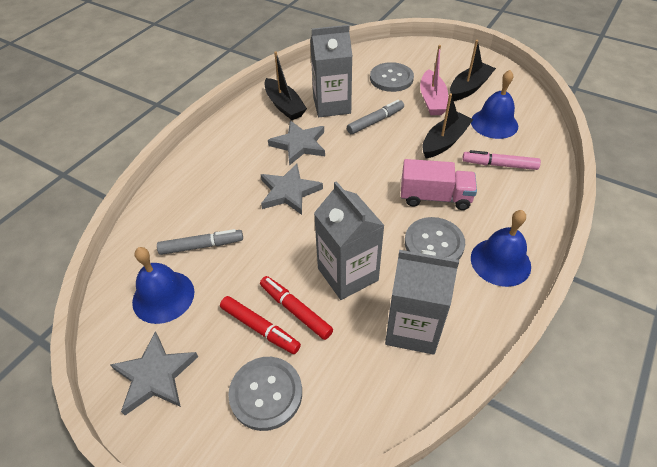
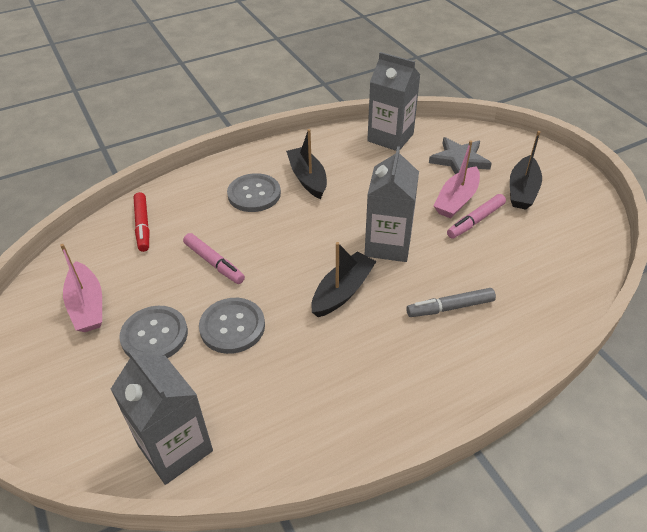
blue bell: 3 -> 0
grey marker: 2 -> 1
grey star: 3 -> 1
pink boat: 1 -> 2
pink marker: 1 -> 2
pink truck: 1 -> 0
red marker: 2 -> 1

